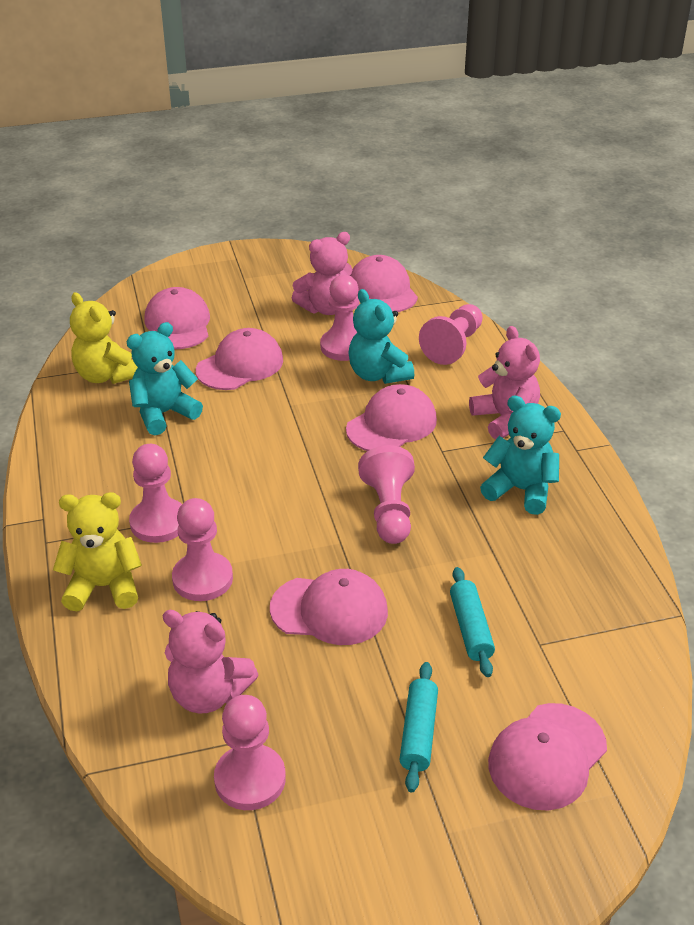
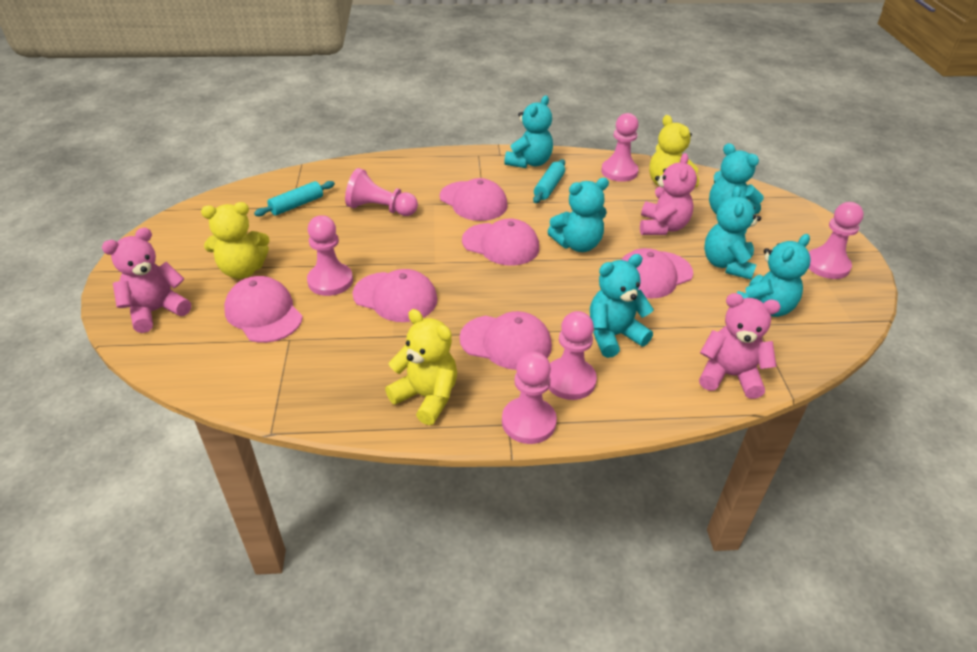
turquoise teddy bear: 3 -> 6
yellow teddy bear: 2 -> 3

